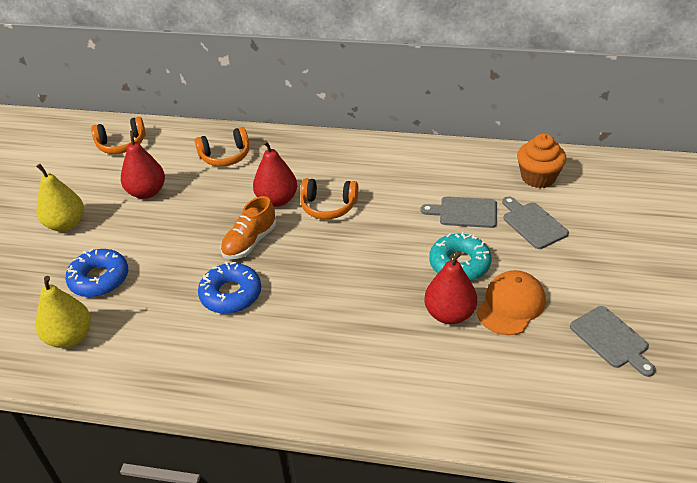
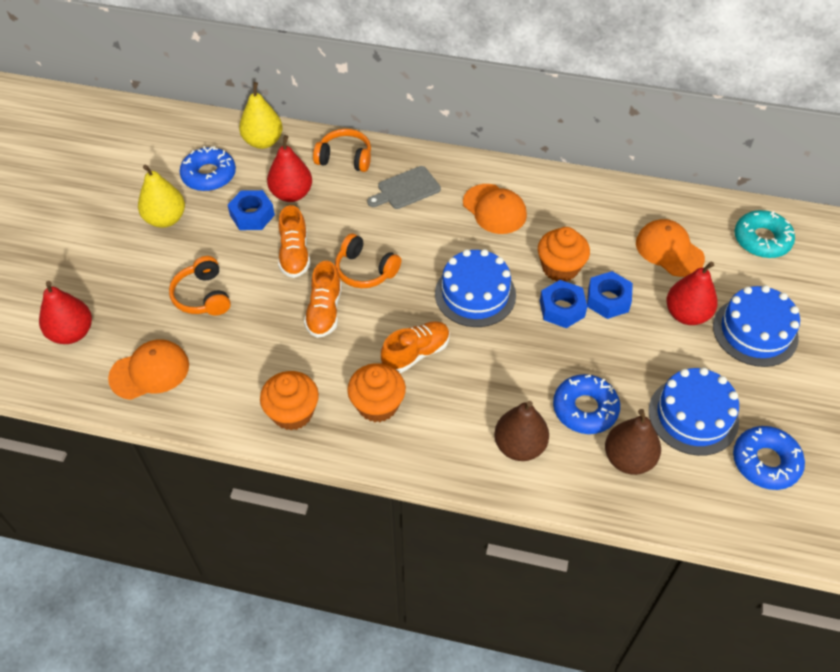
blue cake: 0 -> 3
blue donut: 2 -> 3
blue nut: 0 -> 3
brown pear: 0 -> 2
grey cutting board: 3 -> 1
orange cap: 1 -> 3
orange cupcake: 1 -> 3
orange shoe: 1 -> 3

